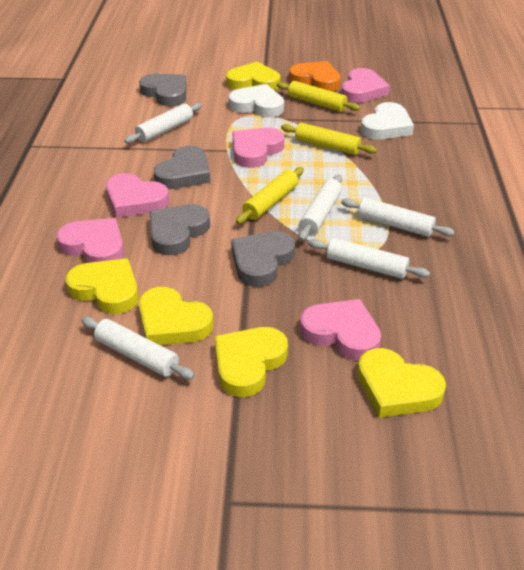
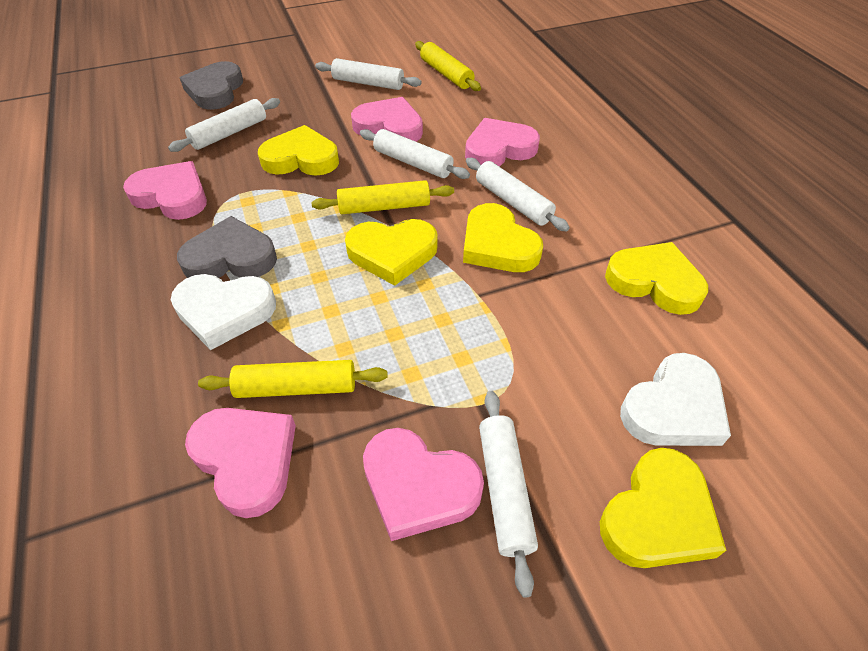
grey heart: 4 -> 2
orange heart: 1 -> 0

